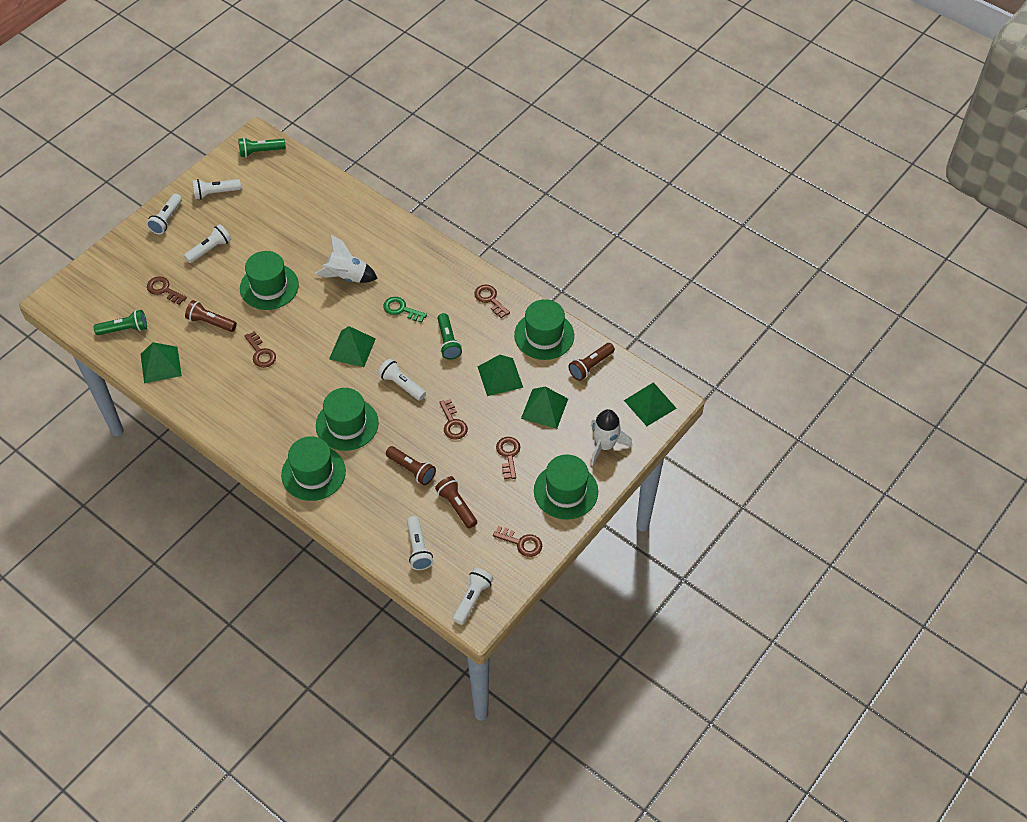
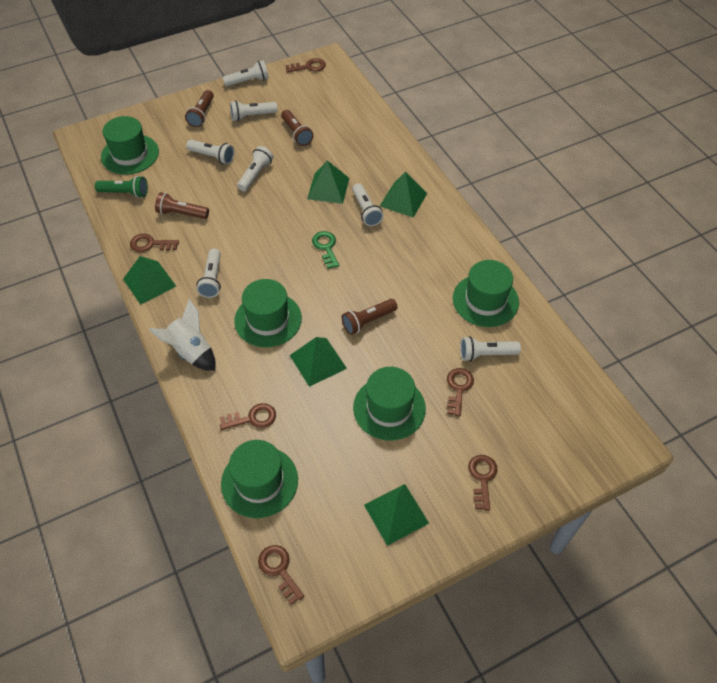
green flashlight: 3 -> 1
white flashlight: 6 -> 7
white rocket: 2 -> 1

